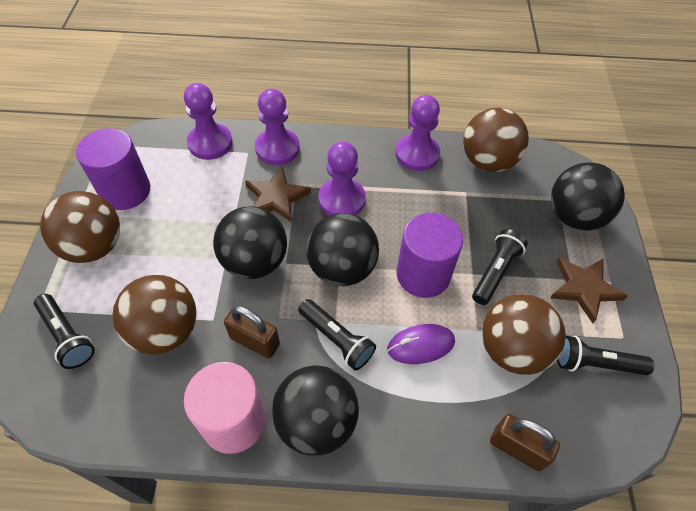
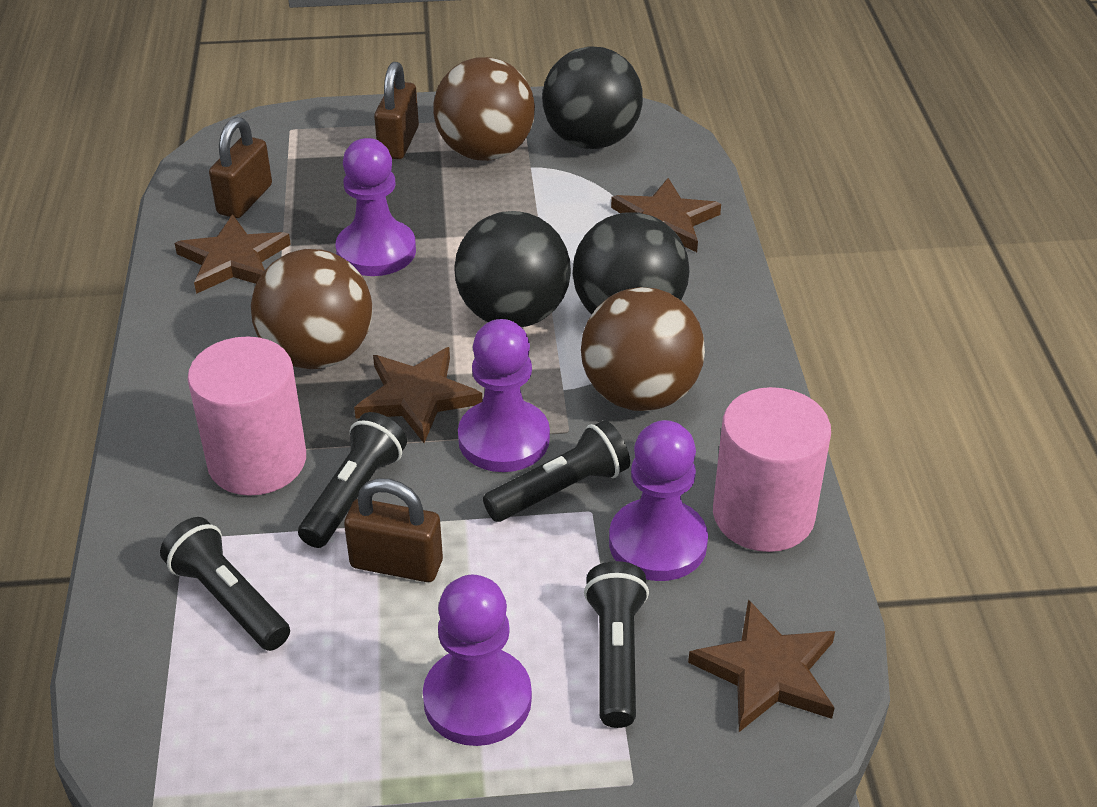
black ball: 4 -> 3
brown ball: 4 -> 3
brown padlock: 2 -> 3
brown star: 2 -> 4
pink cylinder: 1 -> 2
purple cylinder: 2 -> 0
purple mouse: 1 -> 0

